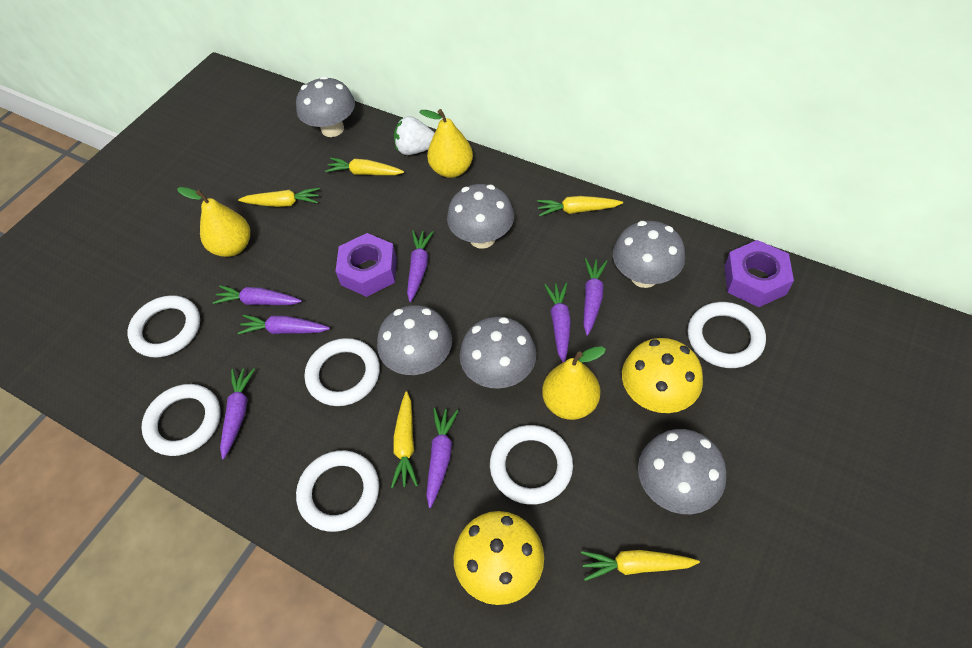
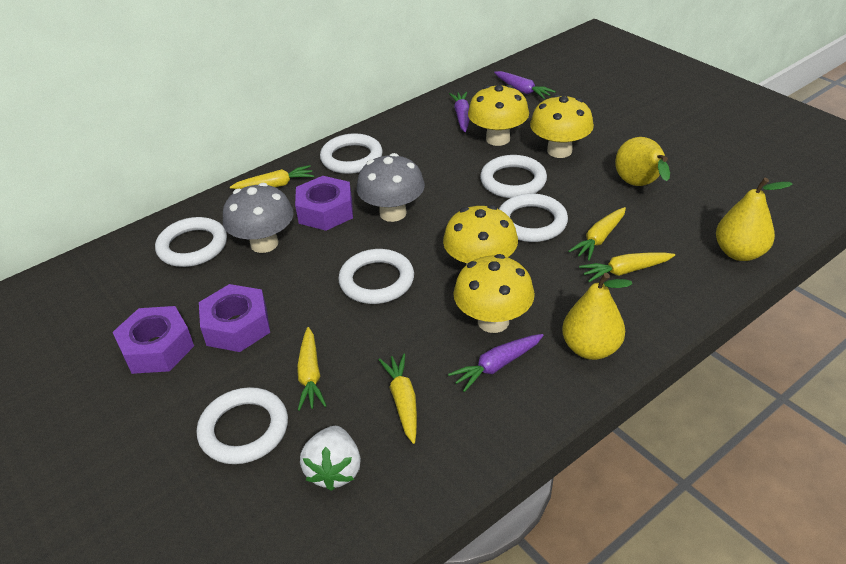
grey mushroom: 6 -> 2
purple carrot: 7 -> 3
purple nut: 2 -> 3
yellow mushroom: 2 -> 4

